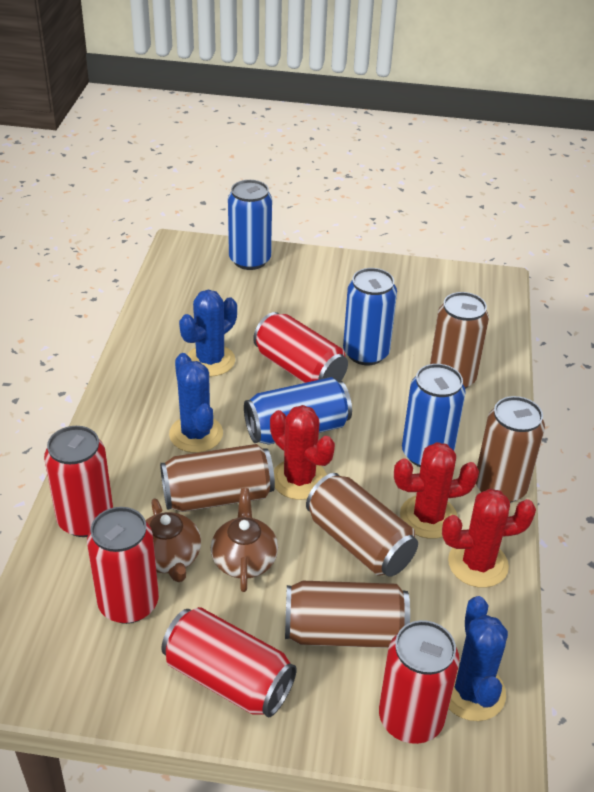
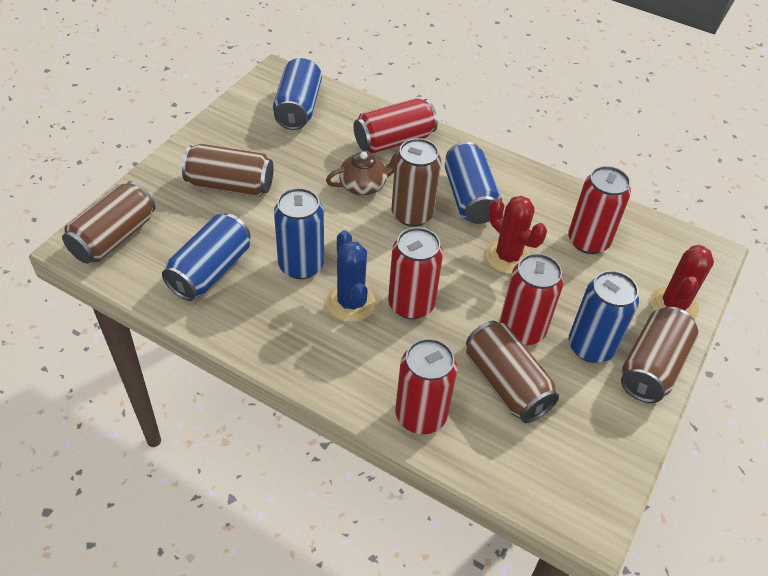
blue cactus: 3 -> 1
blue can: 4 -> 5
brown teapot: 2 -> 1
red cactus: 3 -> 2

